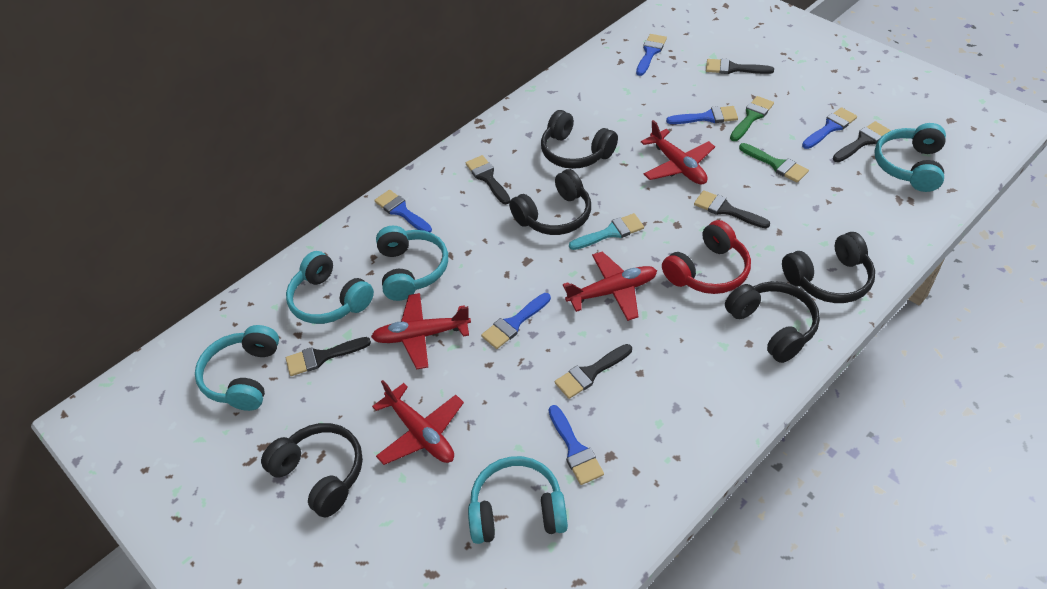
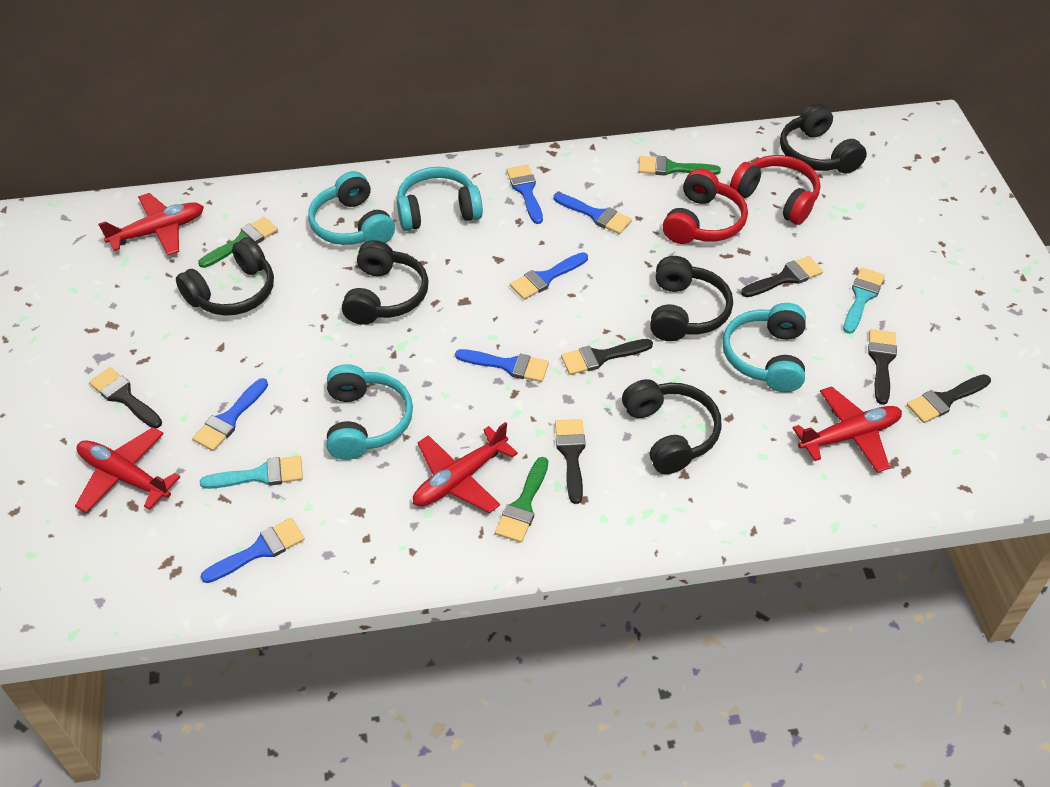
green brush: 2 -> 3
red headphones: 1 -> 2
turquoise brush: 1 -> 2
turquoise headphones: 5 -> 4

